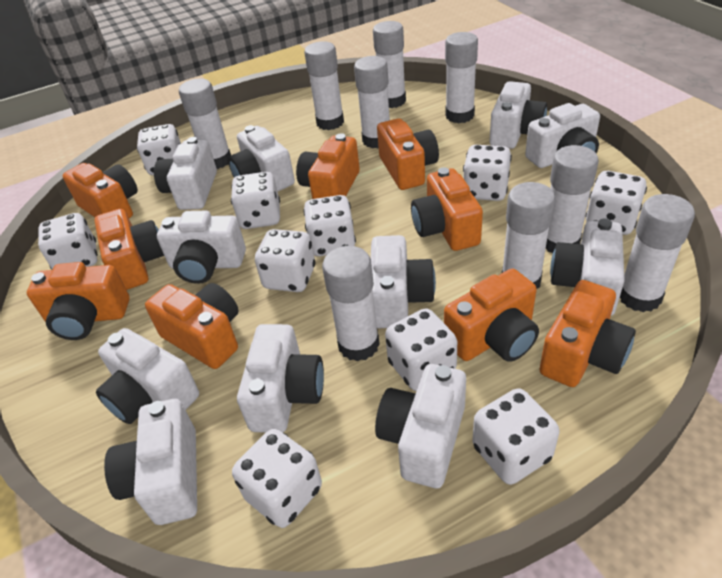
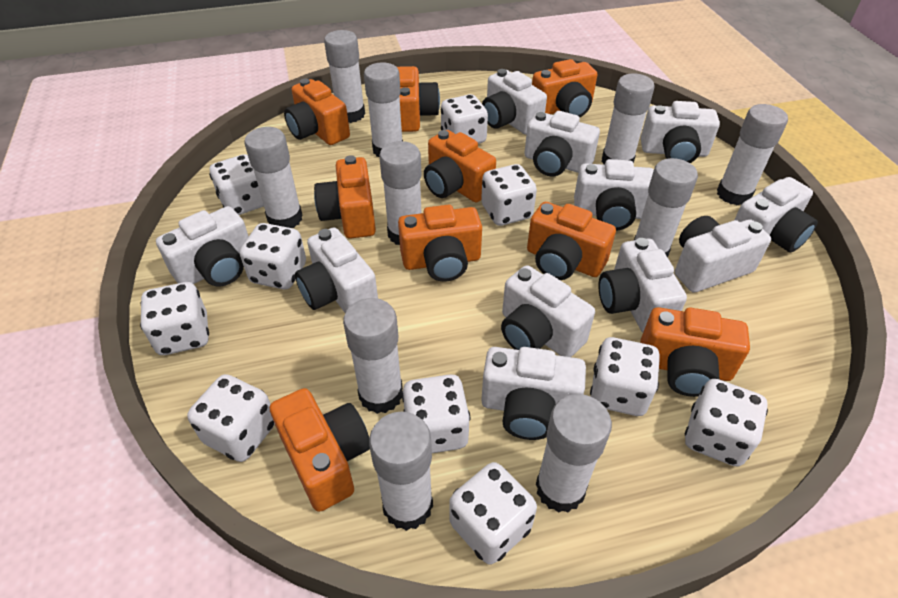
white glue stick: 9 -> 10

